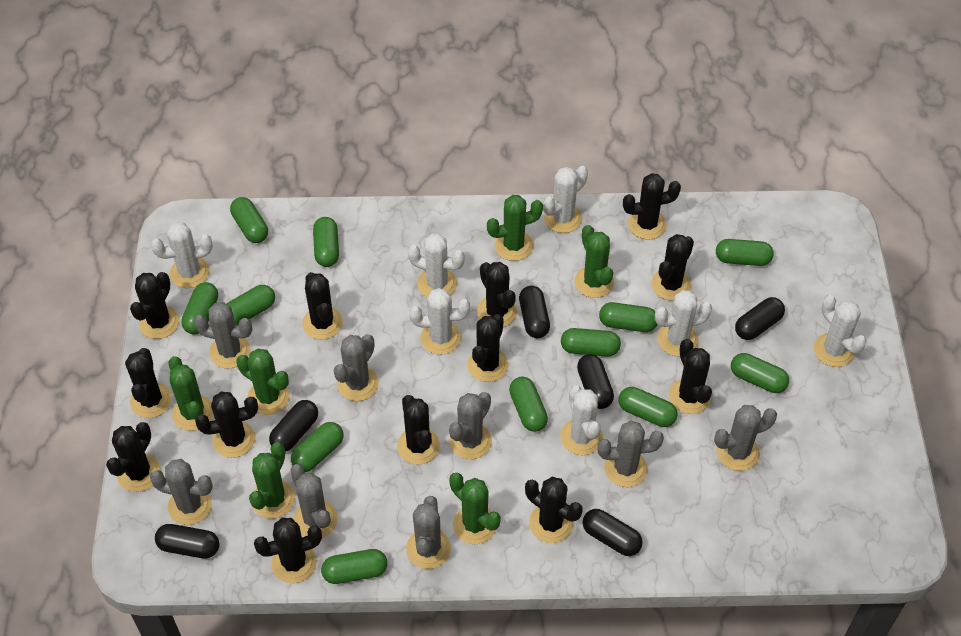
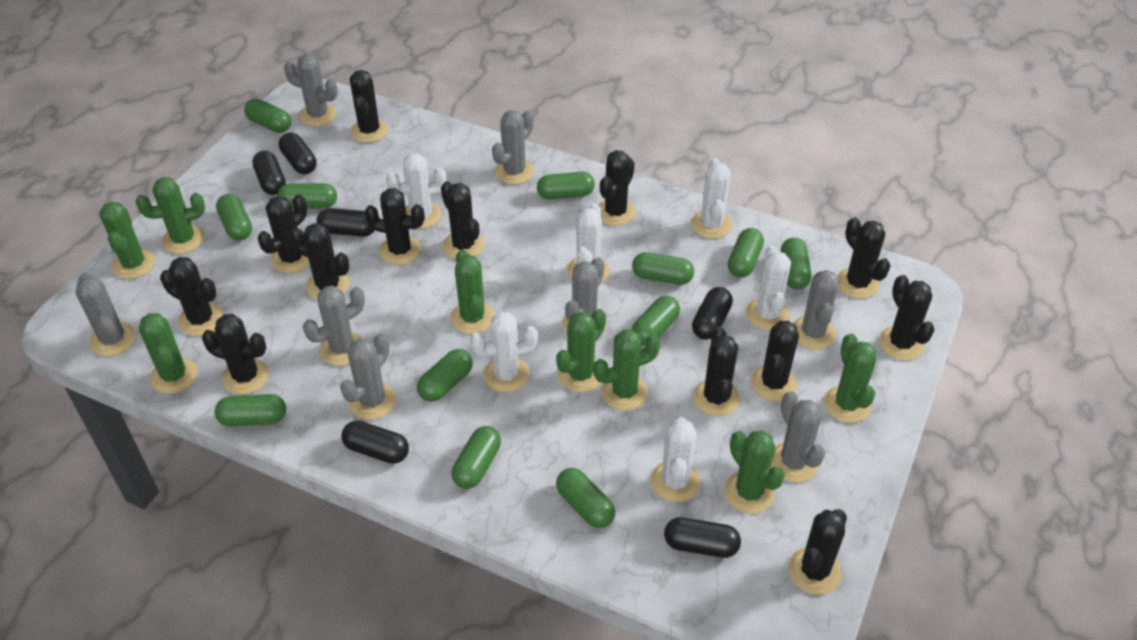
green cactus: 6 -> 8
white cactus: 7 -> 6

